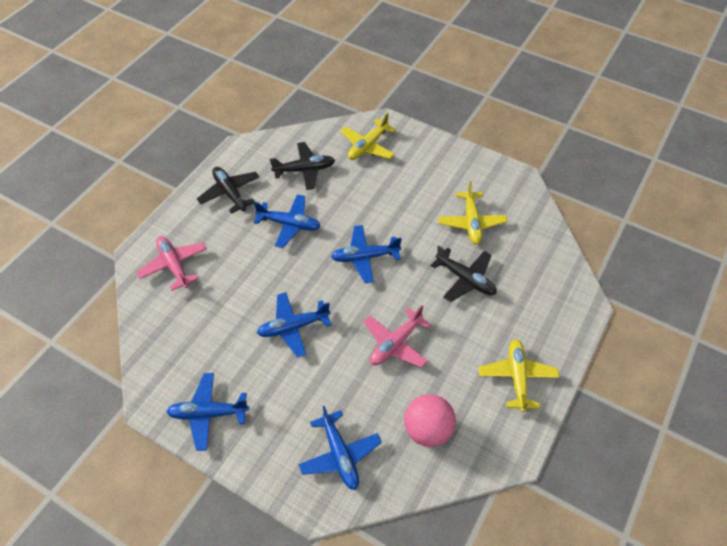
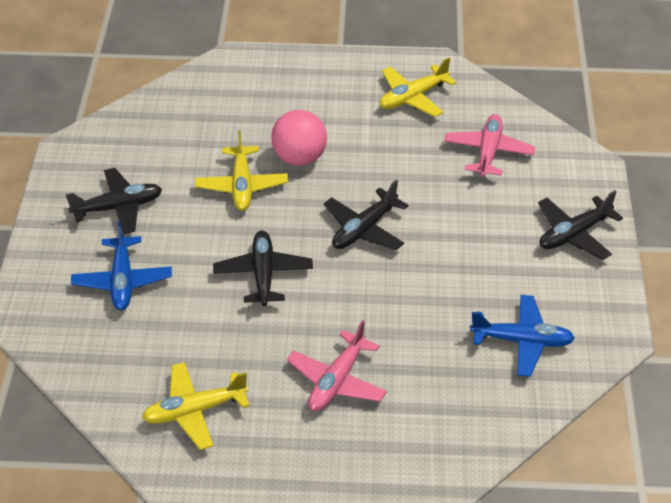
black plane: 3 -> 4
blue plane: 5 -> 2

